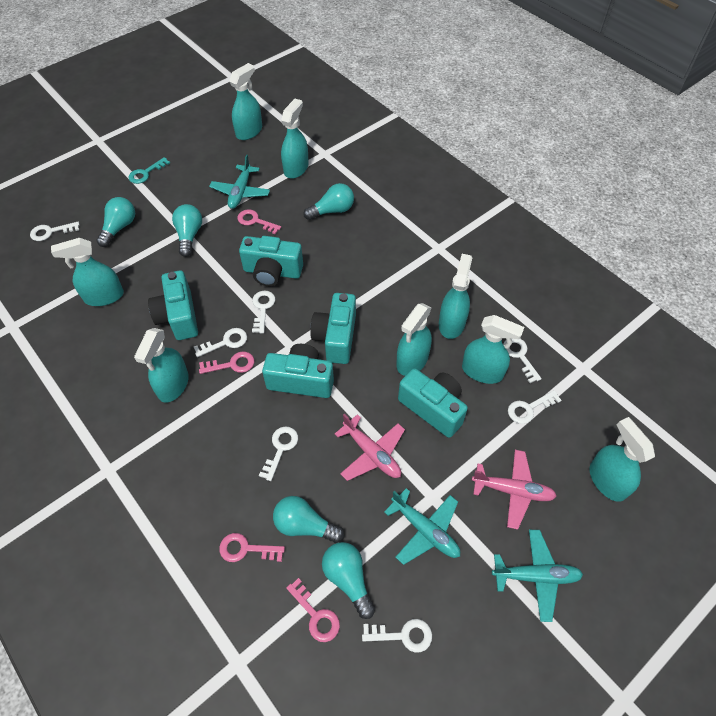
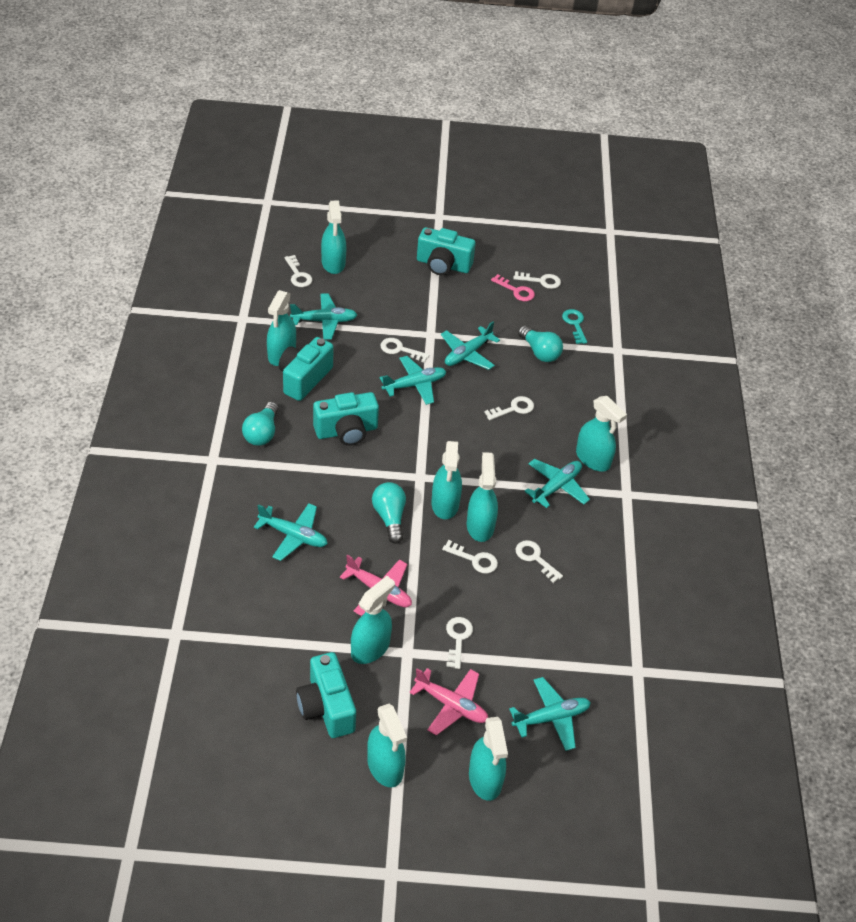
pink key: 4 -> 1
turquoise camera: 5 -> 4
turquoise light bulb: 5 -> 3
turquoise plane: 3 -> 6

